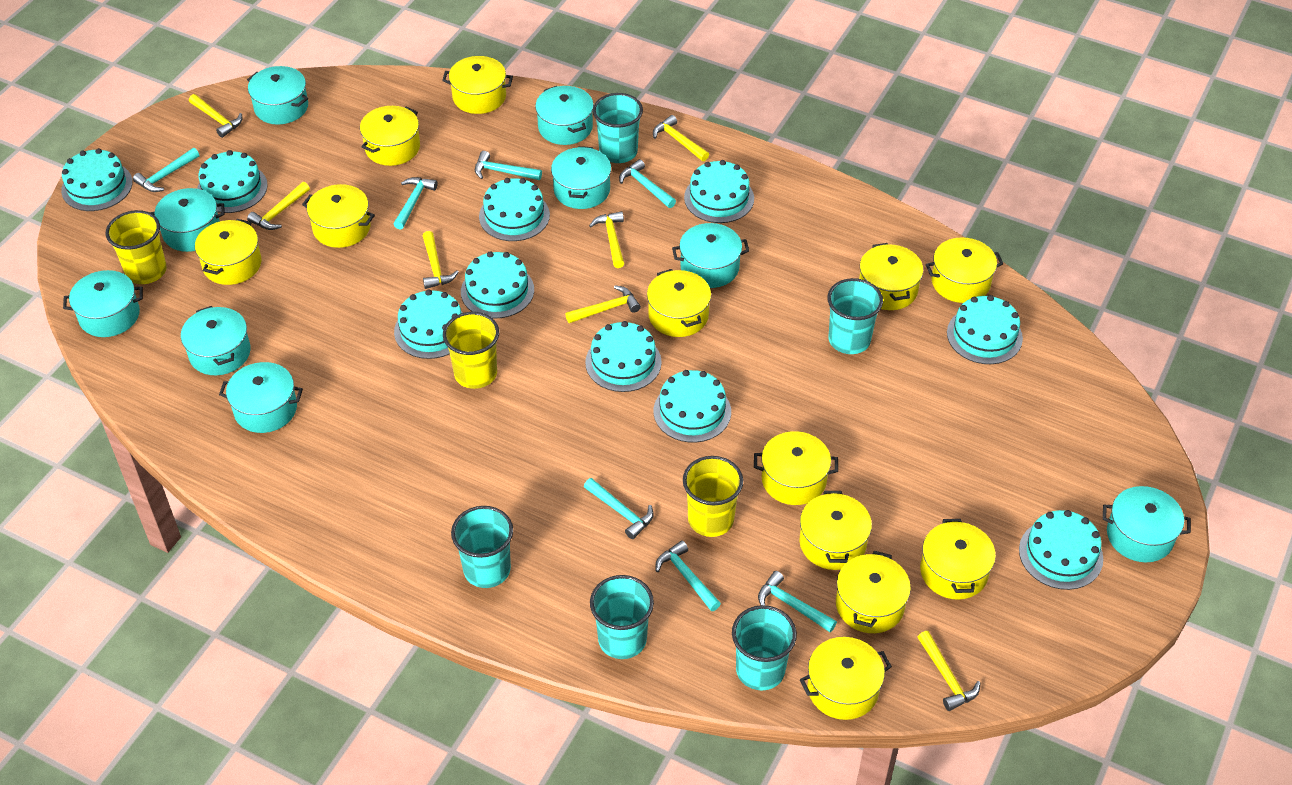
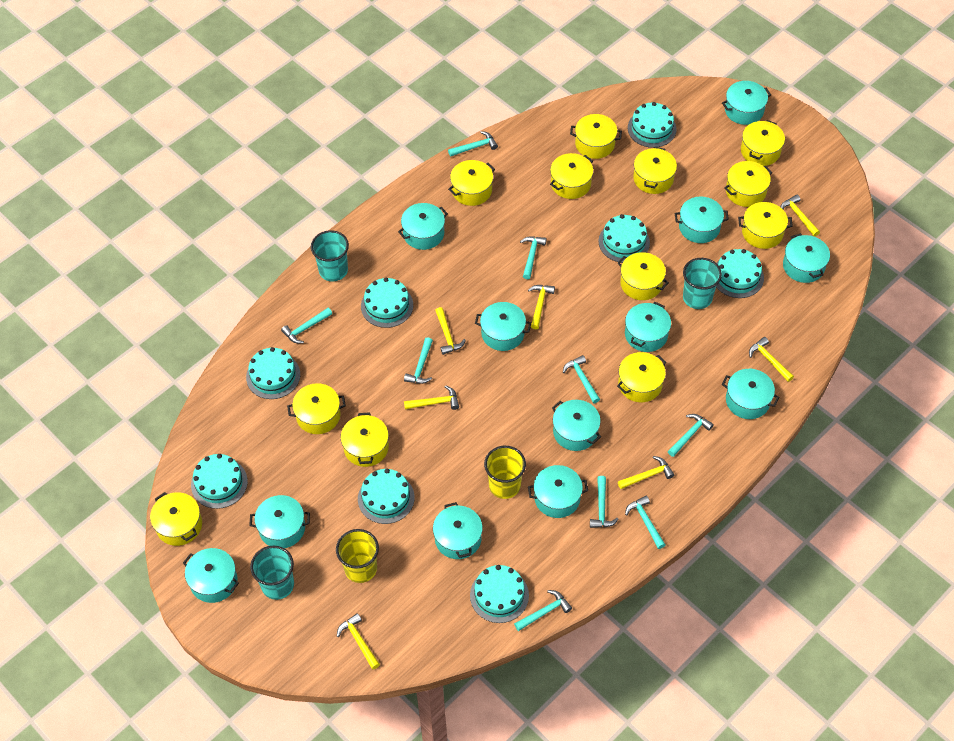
turquoise cake: 10 -> 8
turquoise cup: 5 -> 3
turquoise hammer: 7 -> 9
turquoise pot: 9 -> 12
yellow cup: 3 -> 2

